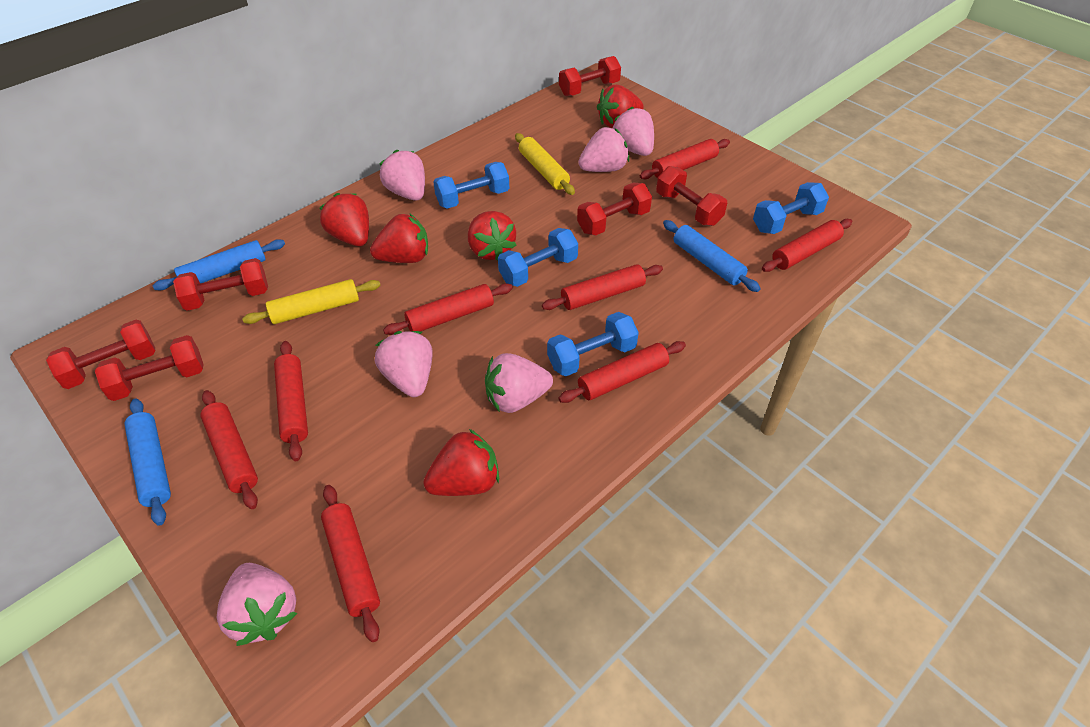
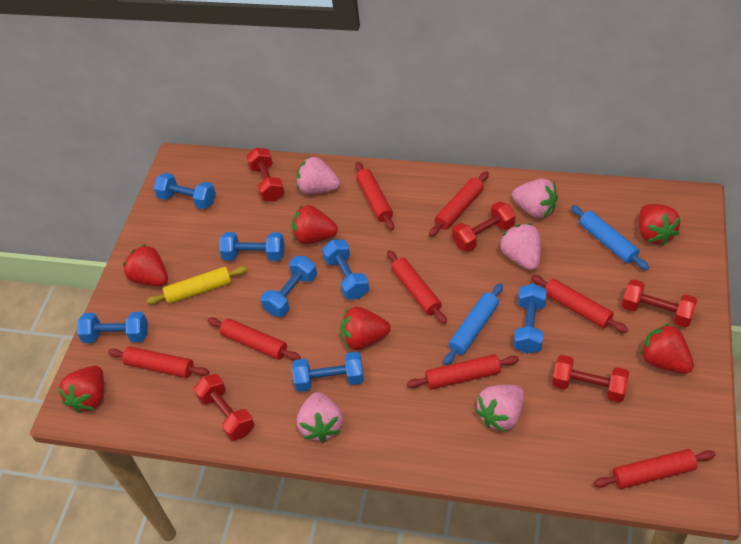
blue dumbbell: 4 -> 7
blue rolling pin: 3 -> 2
pink strawberry: 6 -> 5
red dumbbell: 6 -> 5
red strawberry: 5 -> 6
yellow rolling pin: 2 -> 1

